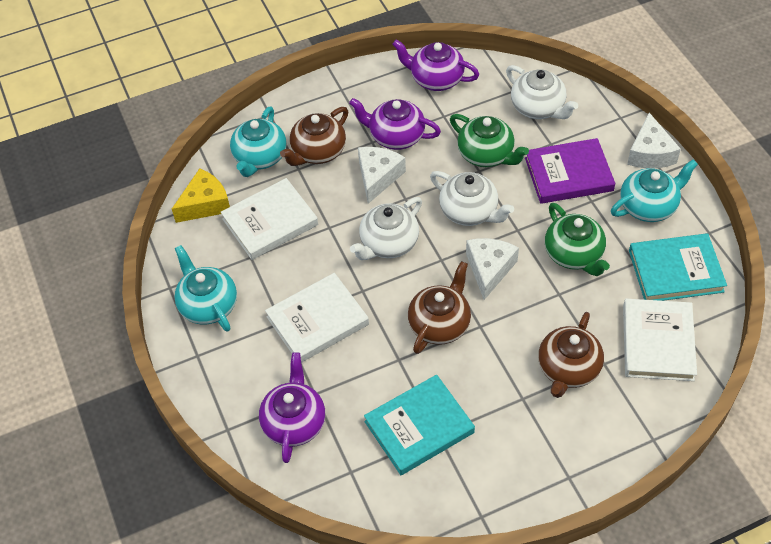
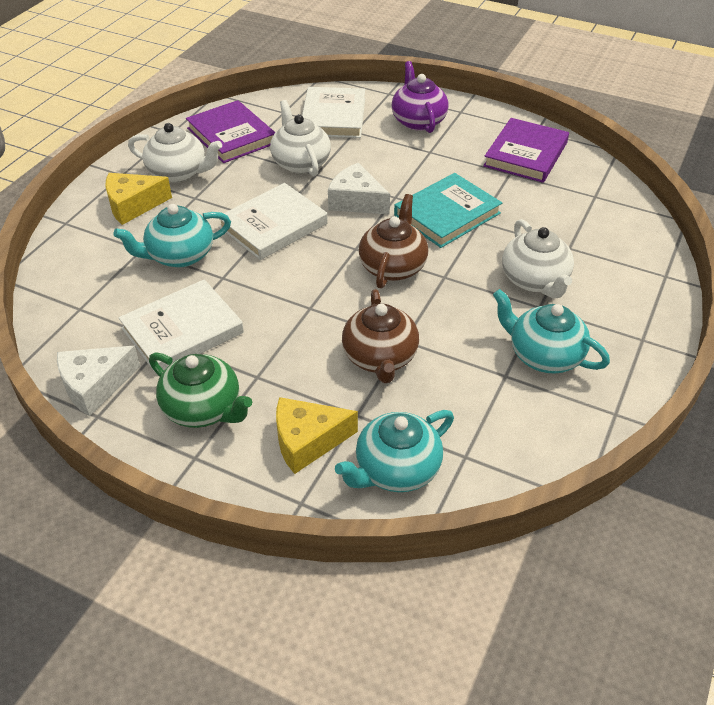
brown teapot: 3 -> 2
green teapot: 2 -> 1
purple book: 1 -> 2
purple teapot: 3 -> 1
turquoise book: 2 -> 1
white cheese: 3 -> 2
yellow cheese: 1 -> 2

